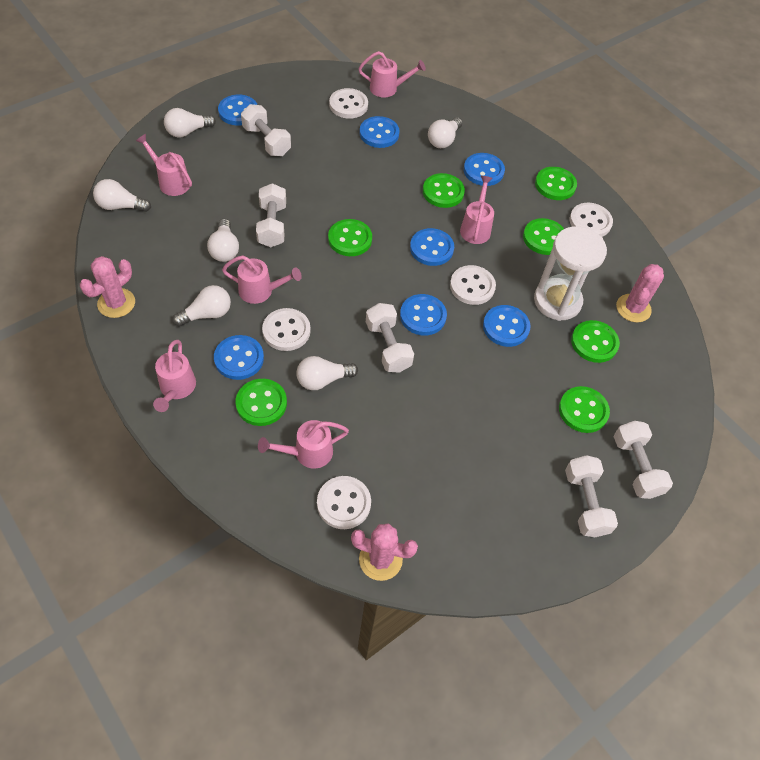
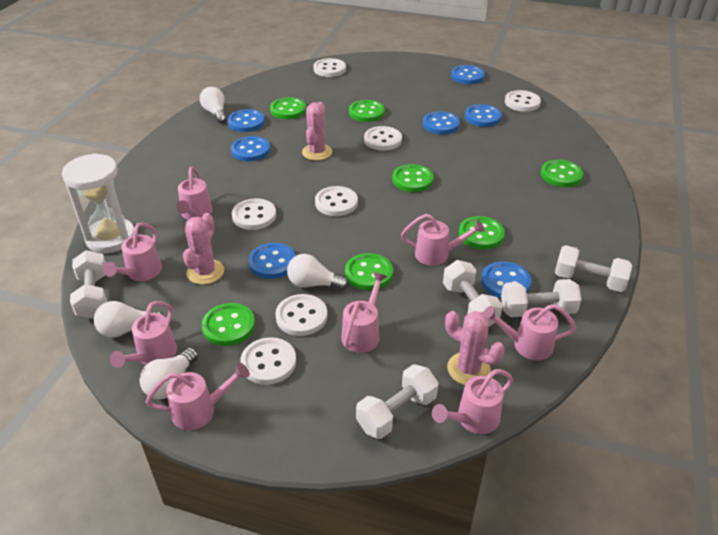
pink watering can: 6 -> 8
white button: 5 -> 7
white light bulb: 6 -> 4

